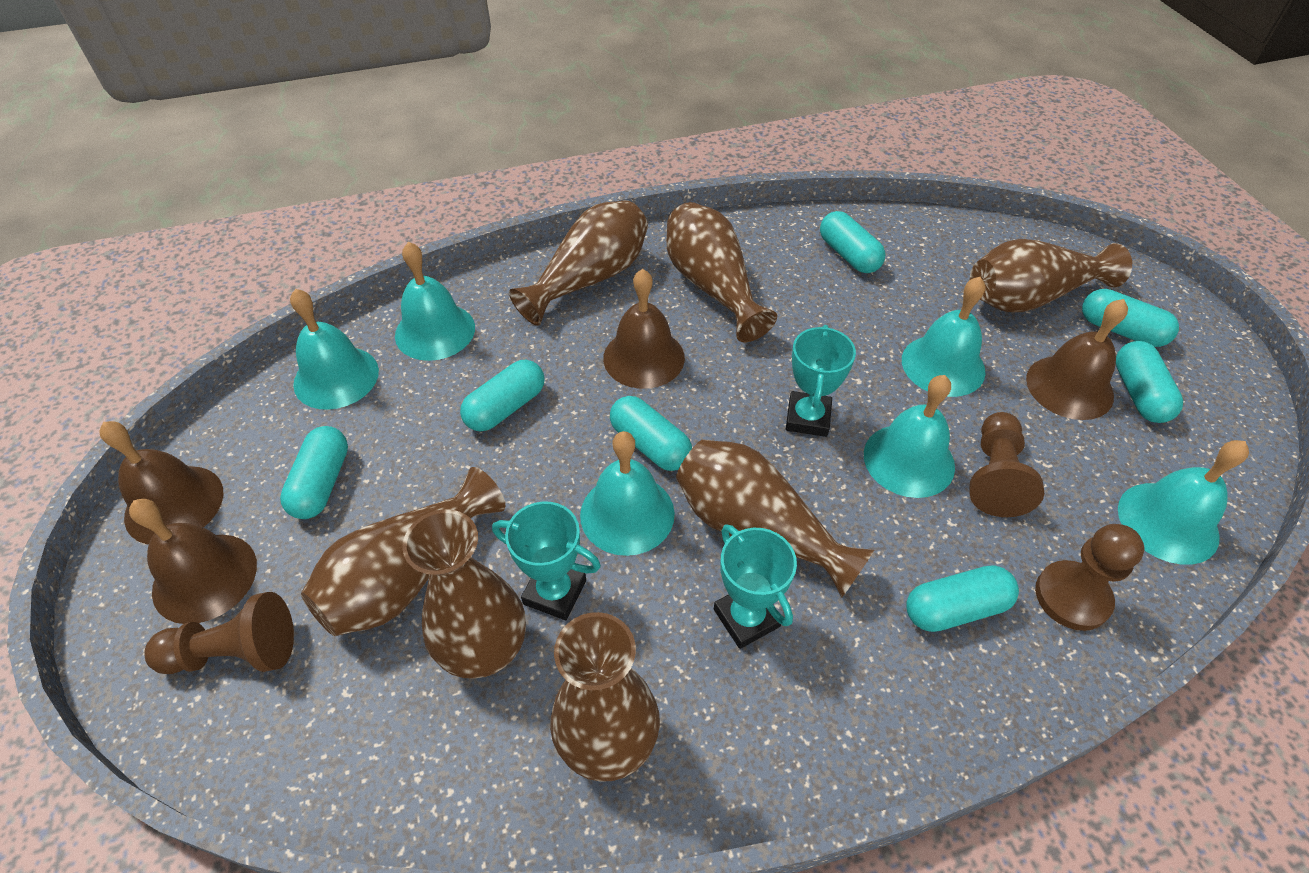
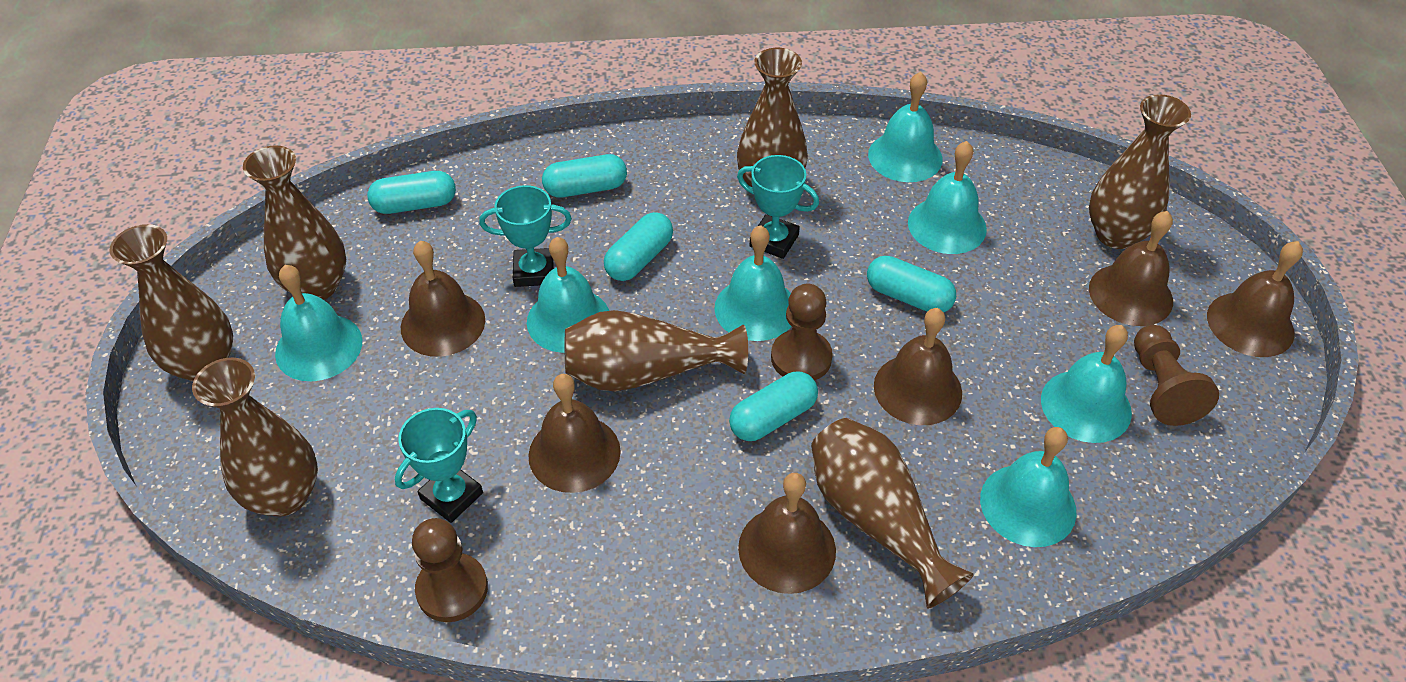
brown bell: 4 -> 6
turquoise bell: 6 -> 7
turquoise capsule: 7 -> 5

